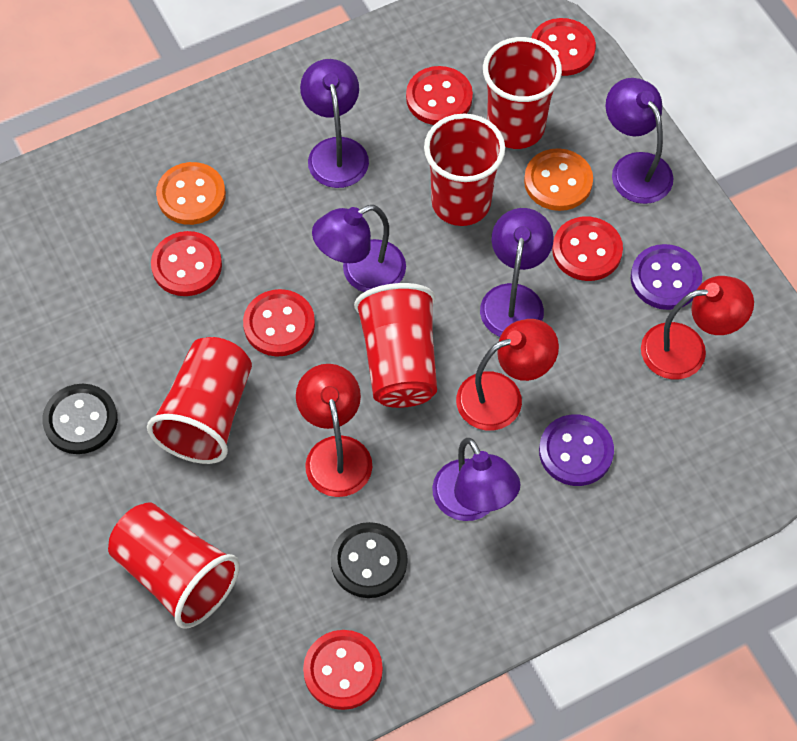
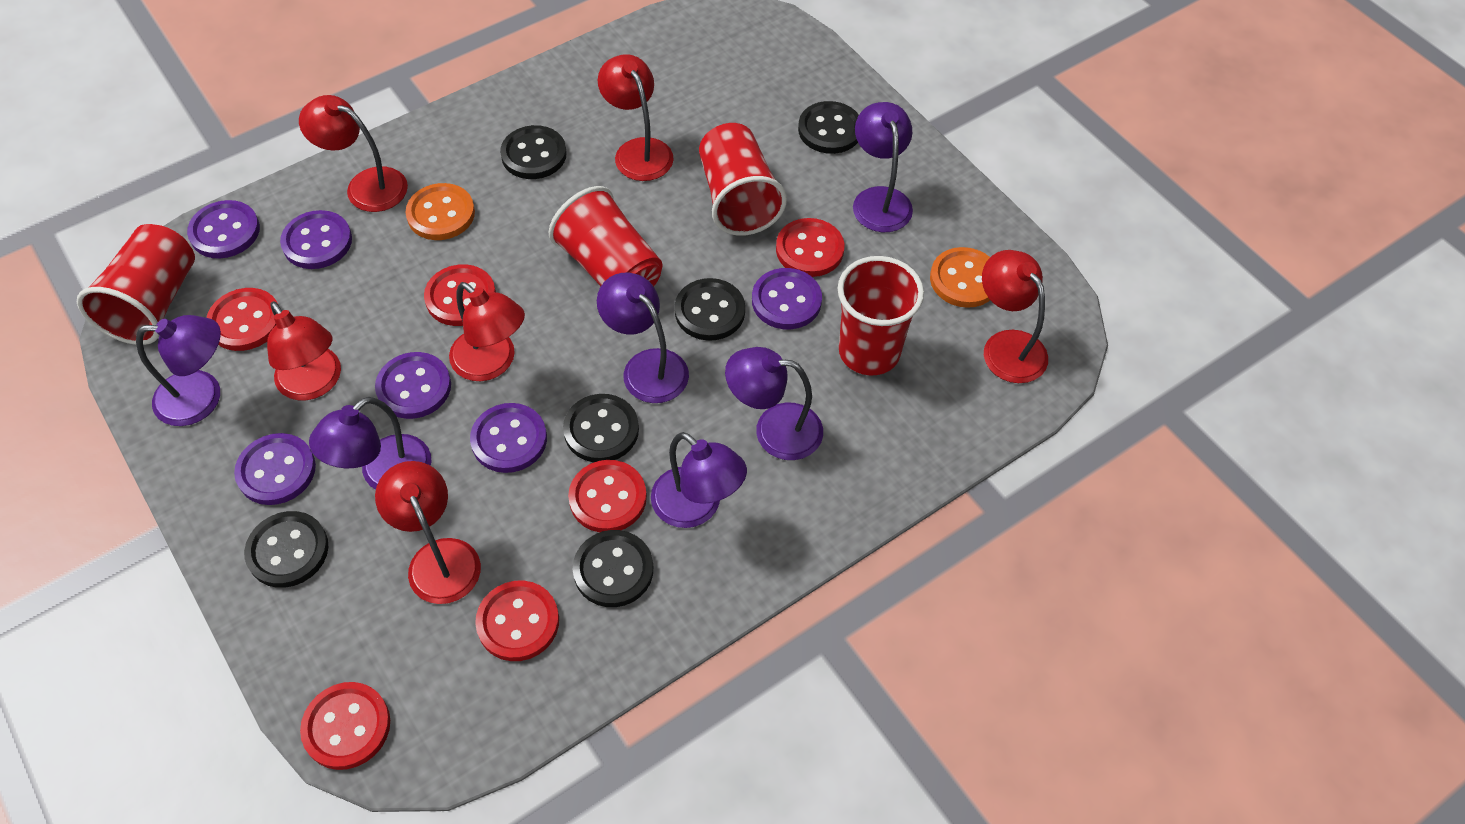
black button: 2 -> 6
purple button: 2 -> 6
purple lamp: 5 -> 6
red cup: 5 -> 4
red lamp: 3 -> 6

